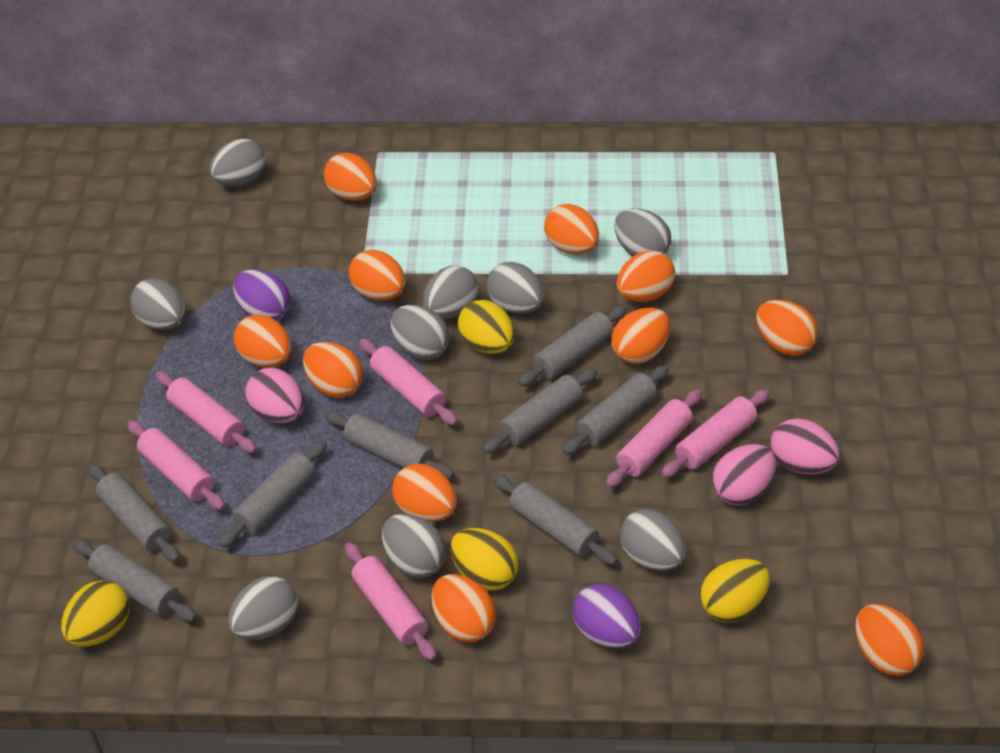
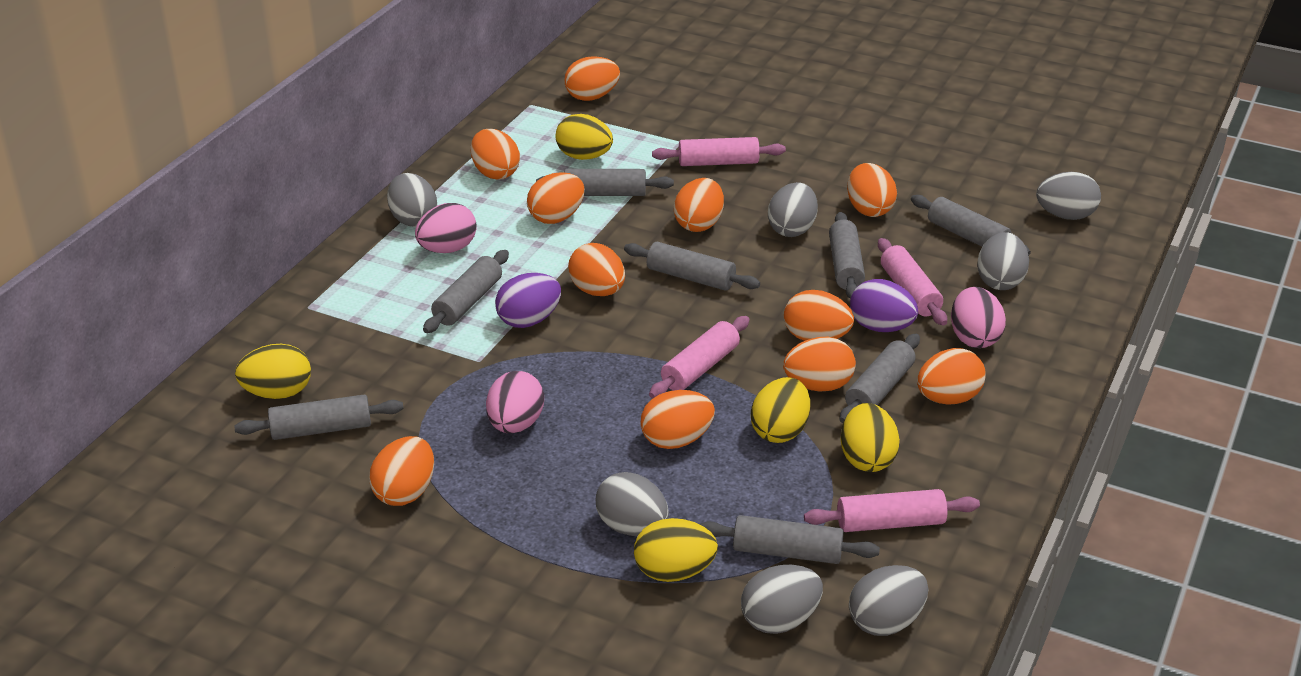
grey egg: 9 -> 7
pink rolling pin: 6 -> 4
yellow egg: 4 -> 5

